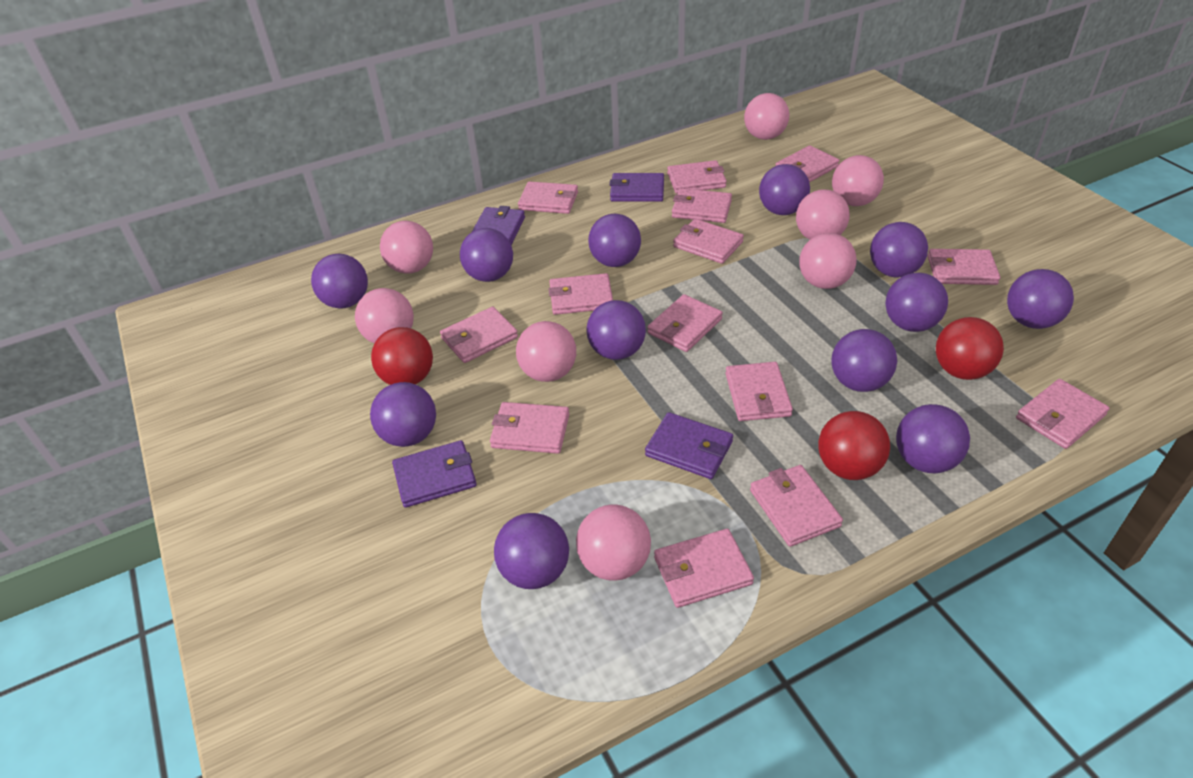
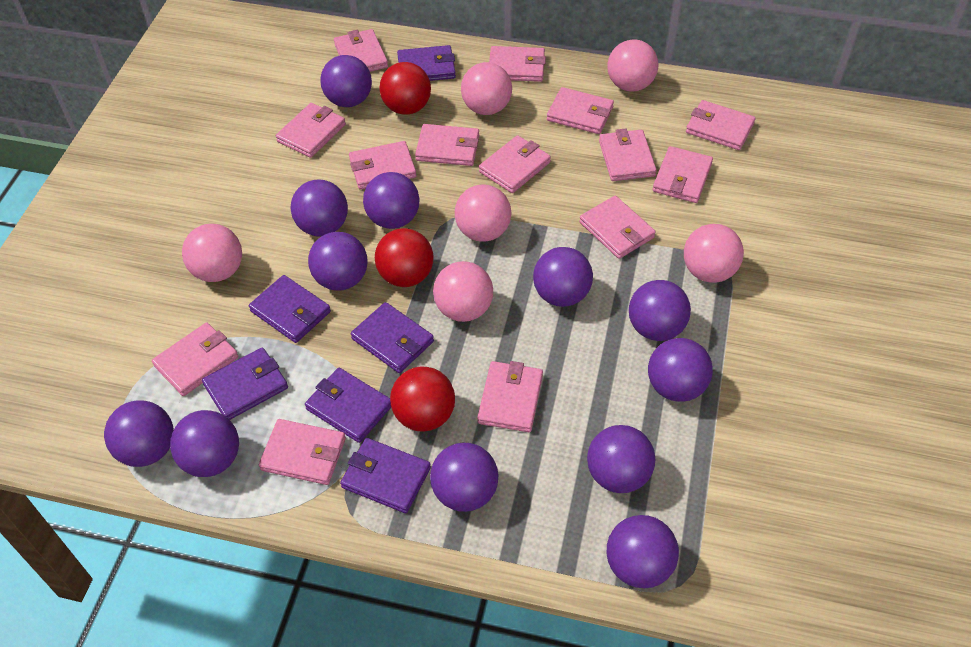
pink ball: 8 -> 6
purple wallet: 4 -> 6

